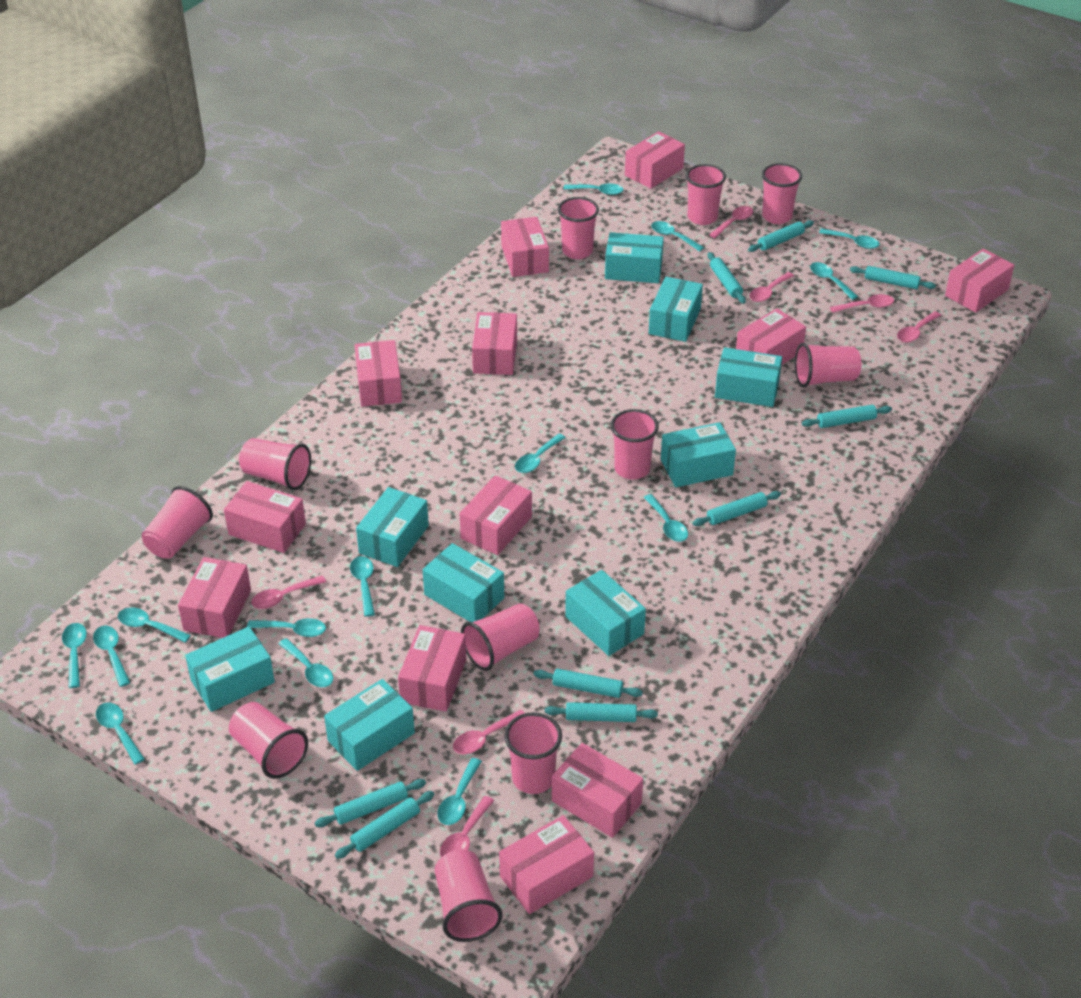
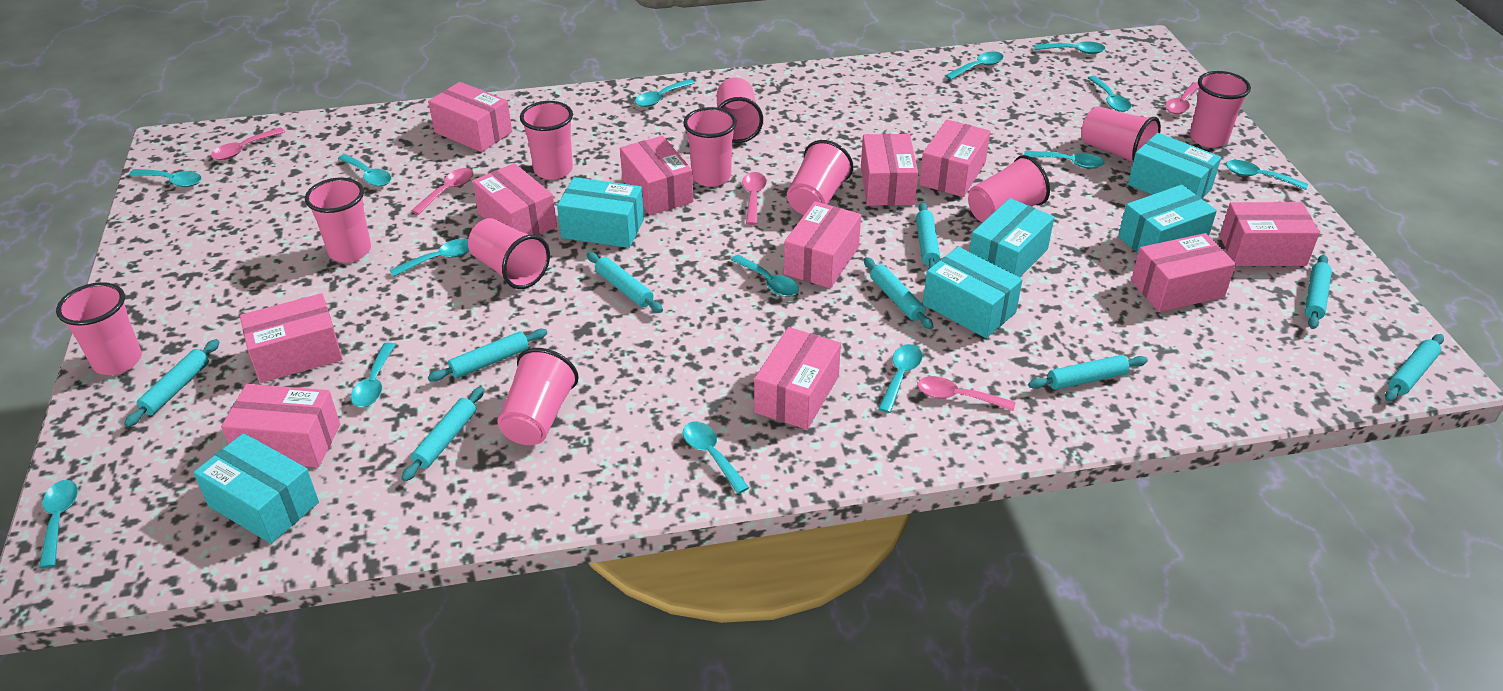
pink box: 12 -> 11
pink spoon: 7 -> 5
turquoise box: 9 -> 6

